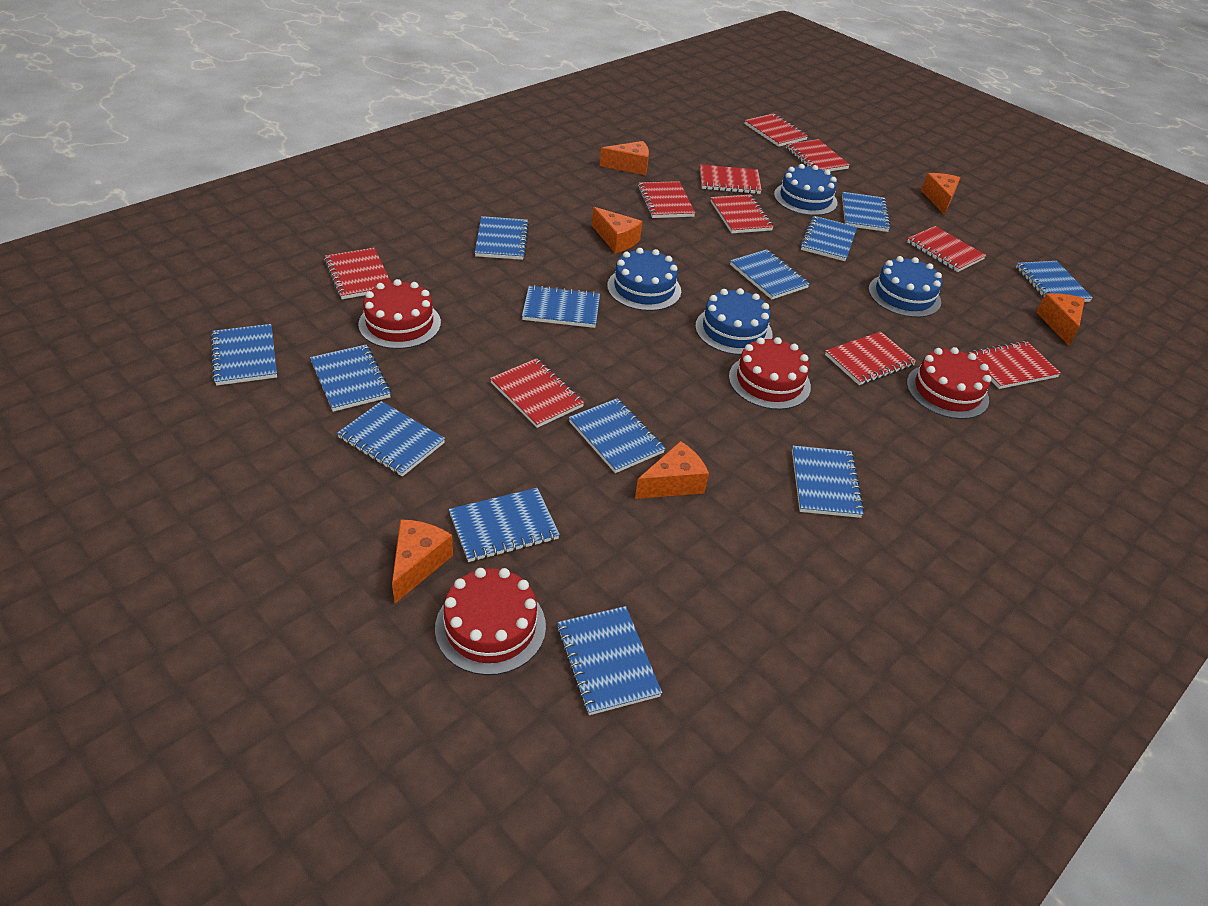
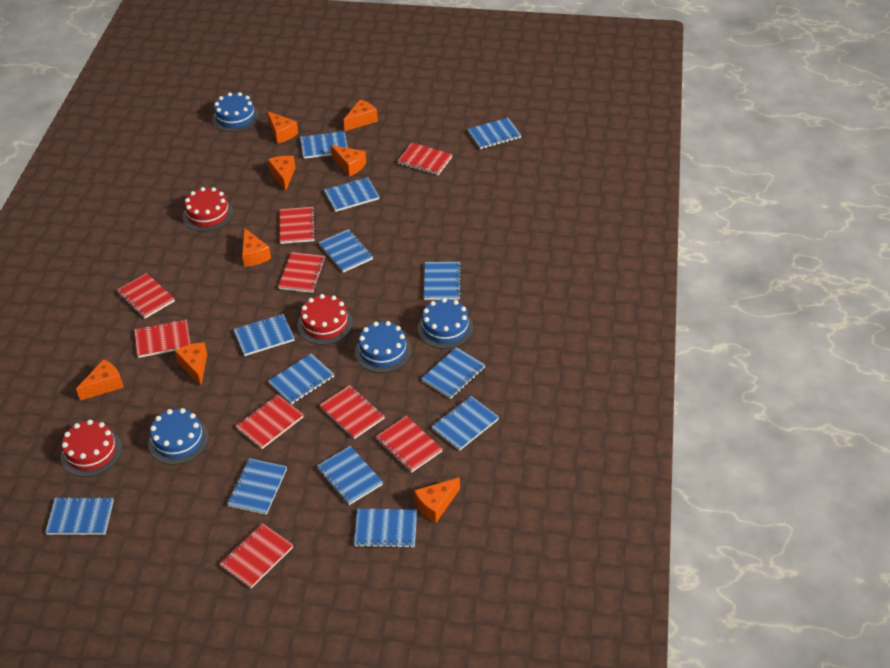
orange cheese: 6 -> 8
red cake: 4 -> 3
red notebook: 10 -> 9

